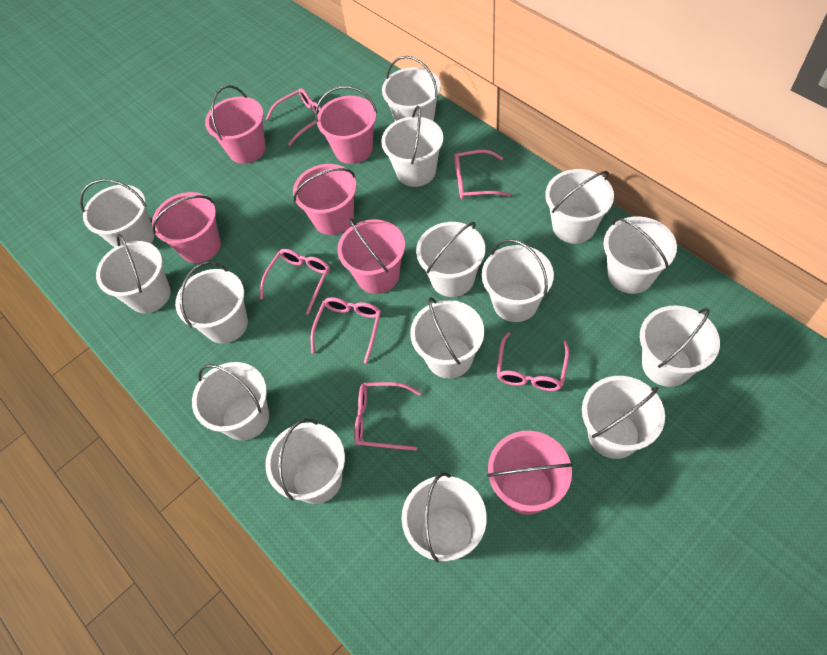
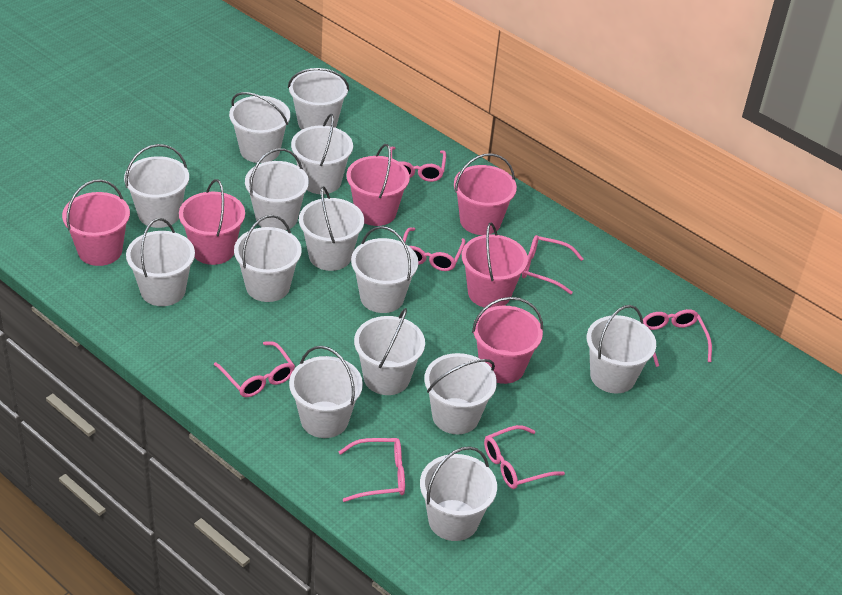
pink glasses: 6 -> 7
white bucket: 15 -> 14

